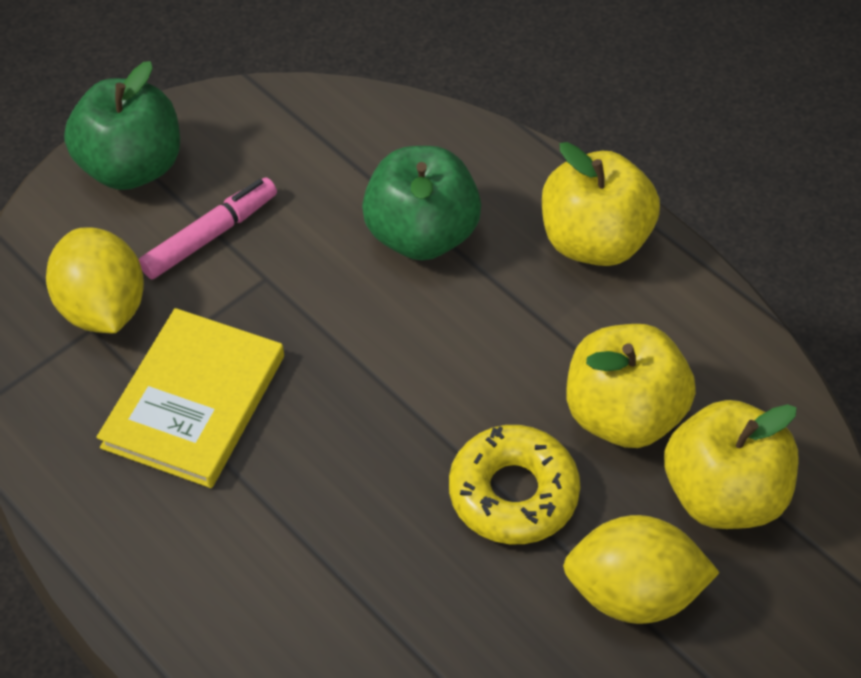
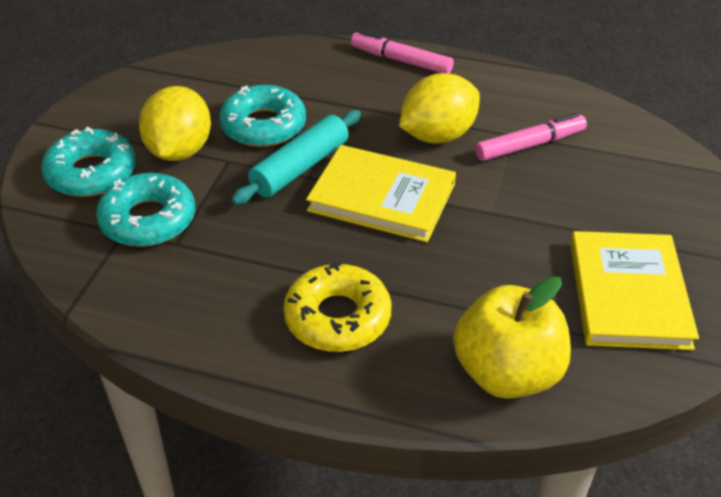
green apple: 2 -> 0
pink marker: 1 -> 2
turquoise donut: 0 -> 3
turquoise rolling pin: 0 -> 1
yellow apple: 3 -> 1
yellow book: 1 -> 2

